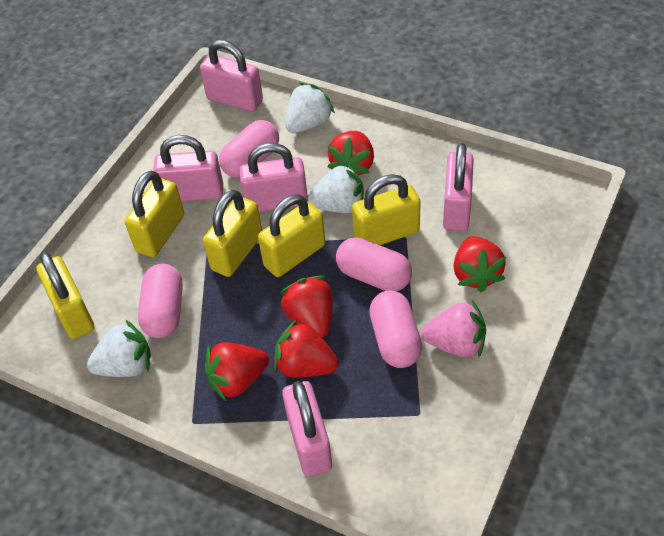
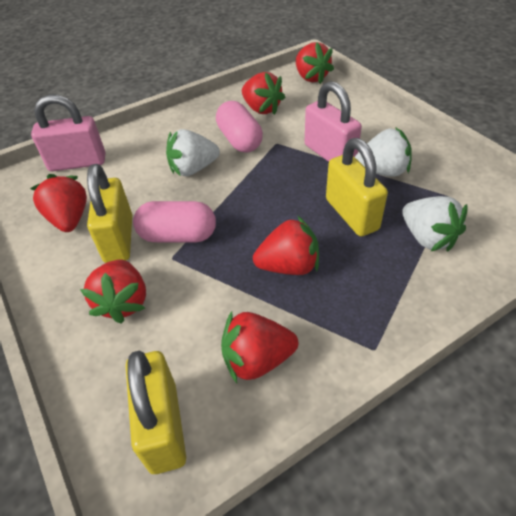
pink capsule: 4 -> 2
pink padlock: 5 -> 2
pink strawberry: 1 -> 0
red strawberry: 5 -> 6
yellow padlock: 5 -> 3

